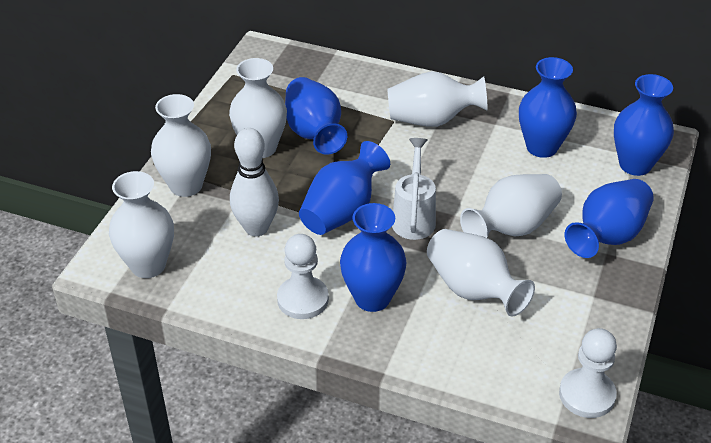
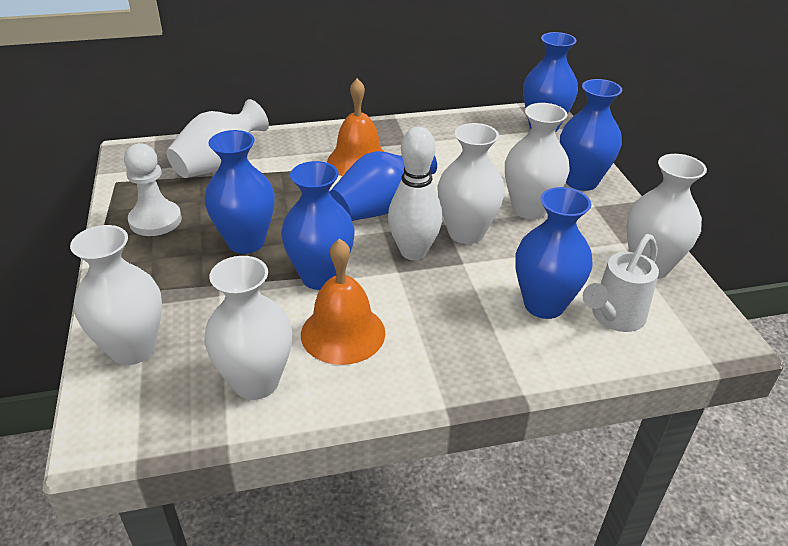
orange bell: 0 -> 2
white pawn: 2 -> 1

